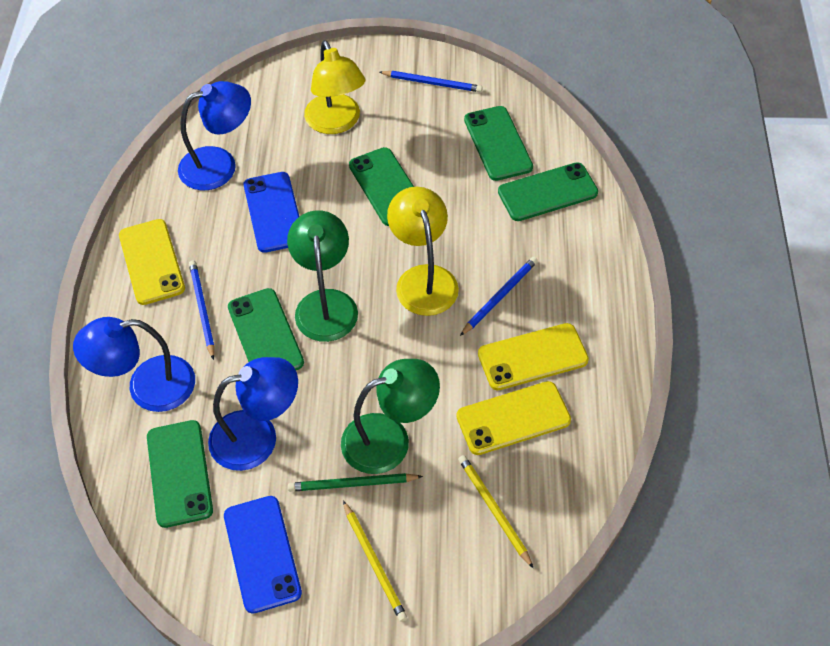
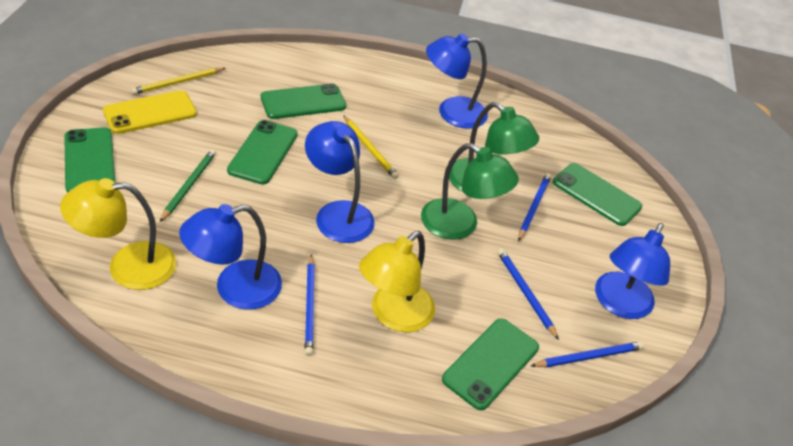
blue lamp: 3 -> 4
blue pencil: 3 -> 4
blue phone: 2 -> 0
yellow phone: 3 -> 1

